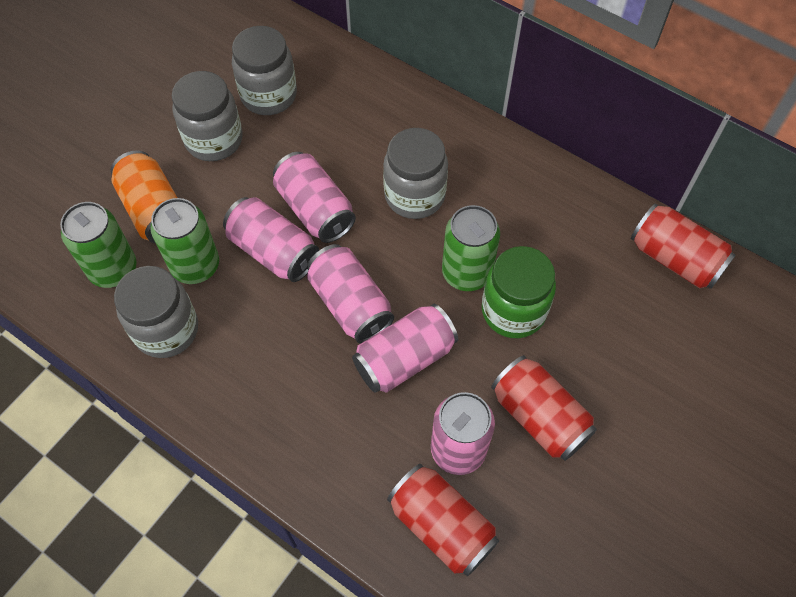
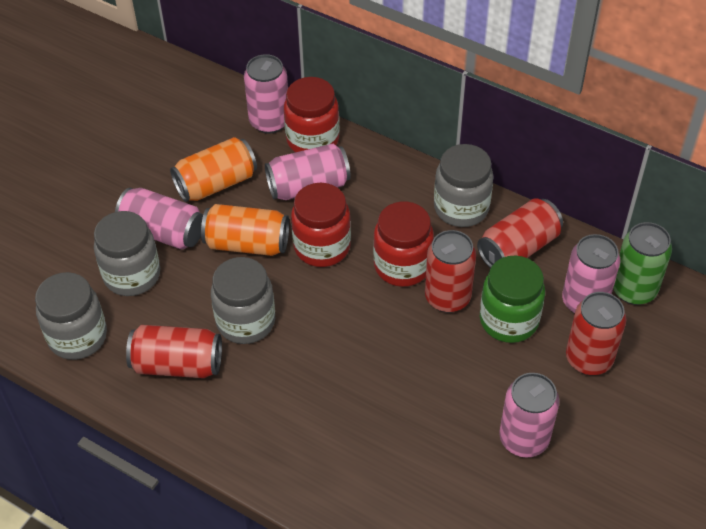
green can: 3 -> 1
orange can: 1 -> 2
red can: 3 -> 4
red jar: 0 -> 3

